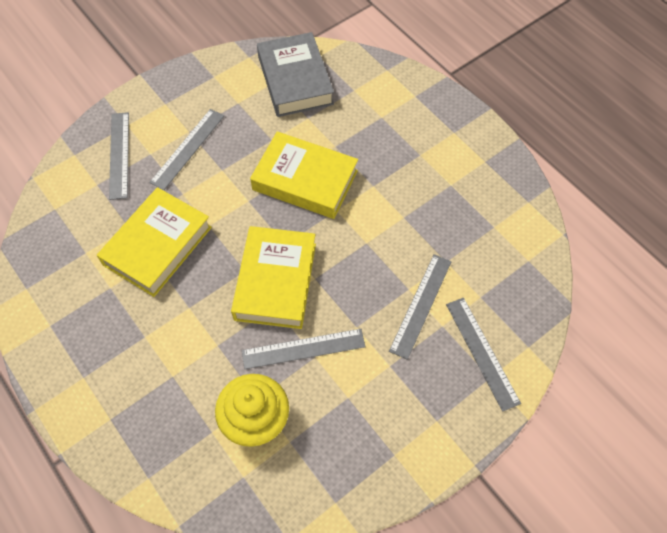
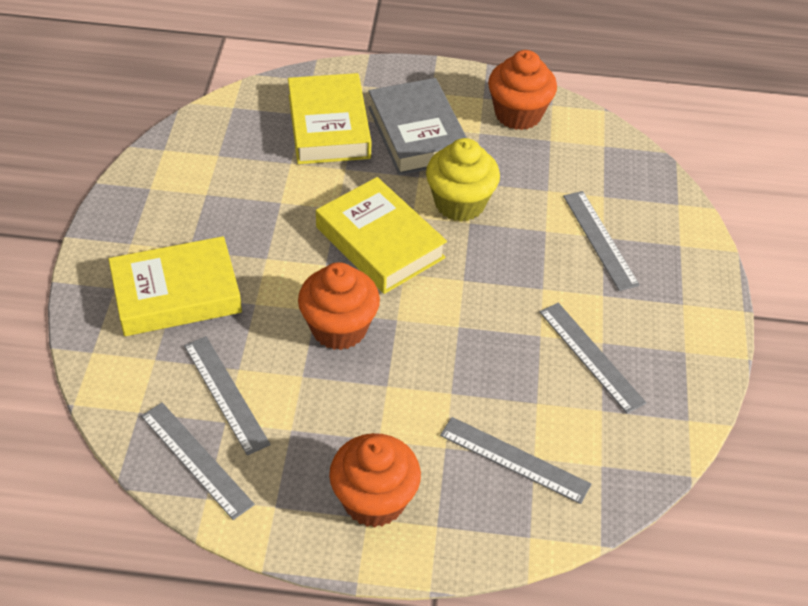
orange cupcake: 0 -> 3

